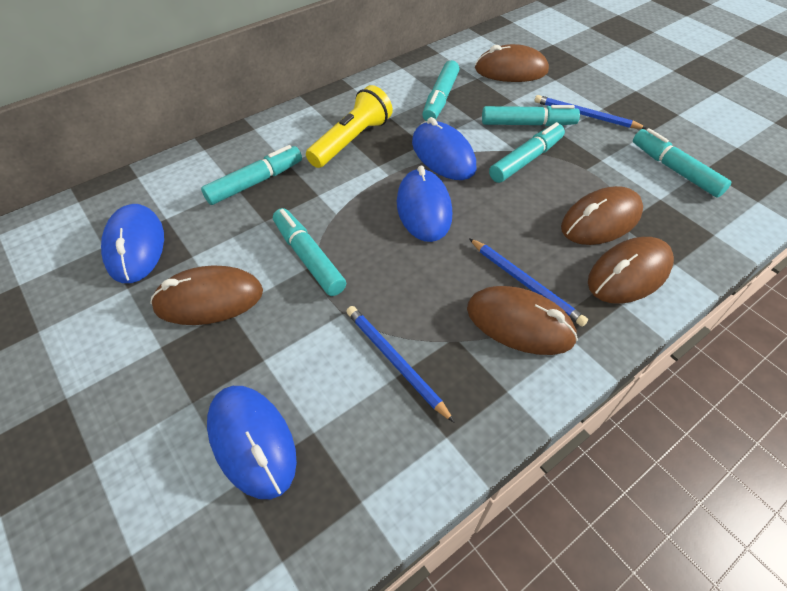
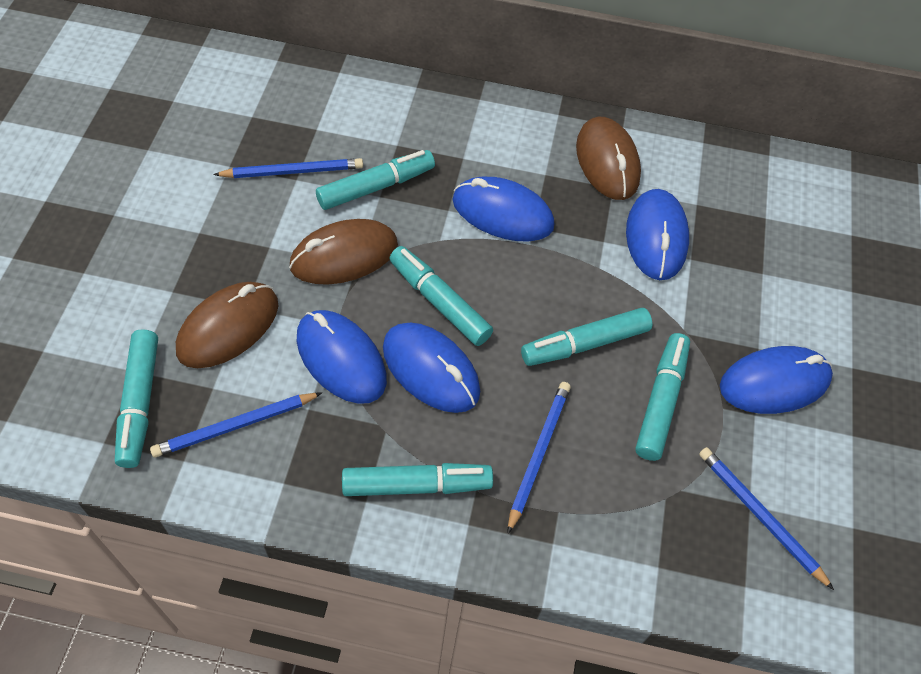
blue mouse: 4 -> 5
blue pencil: 3 -> 4
brown mouse: 5 -> 3
yellow flashlight: 1 -> 0

